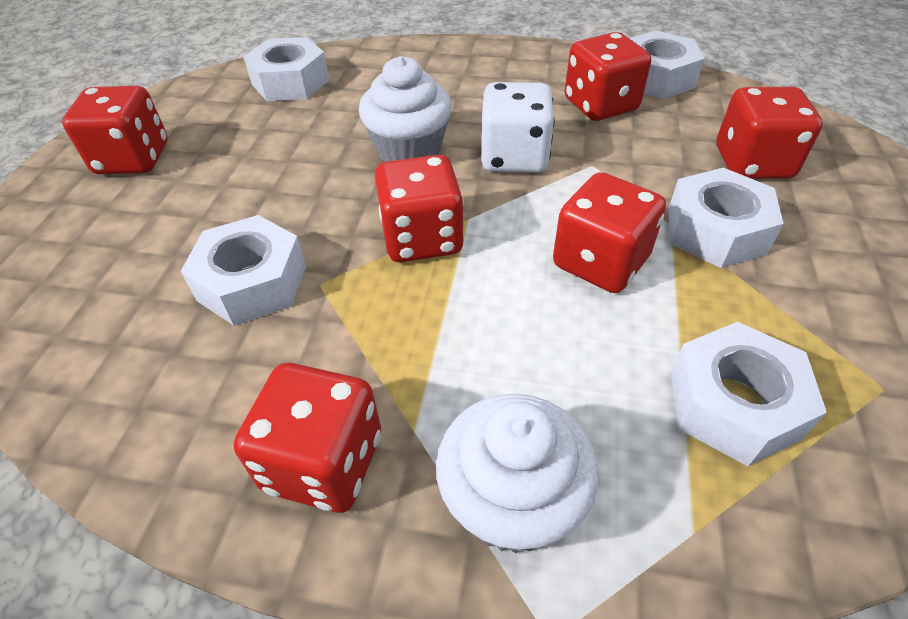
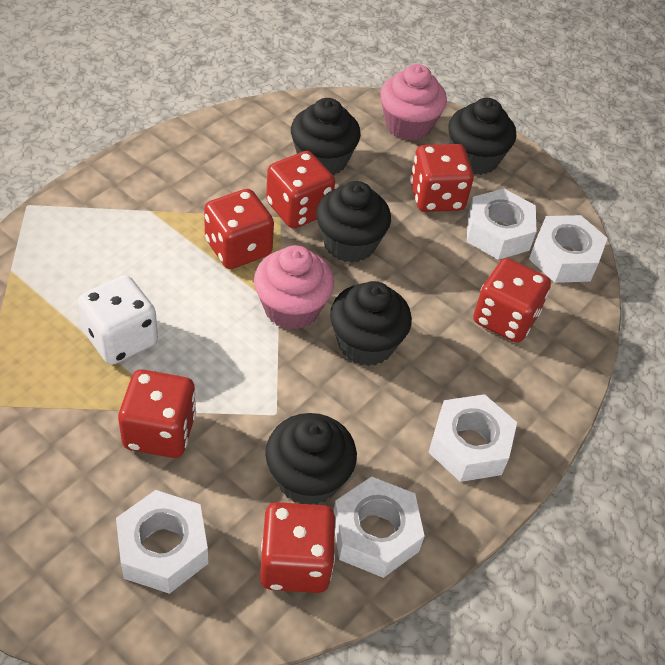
black cupcake: 0 -> 5
pink cupcake: 0 -> 2
white cupcake: 2 -> 0

